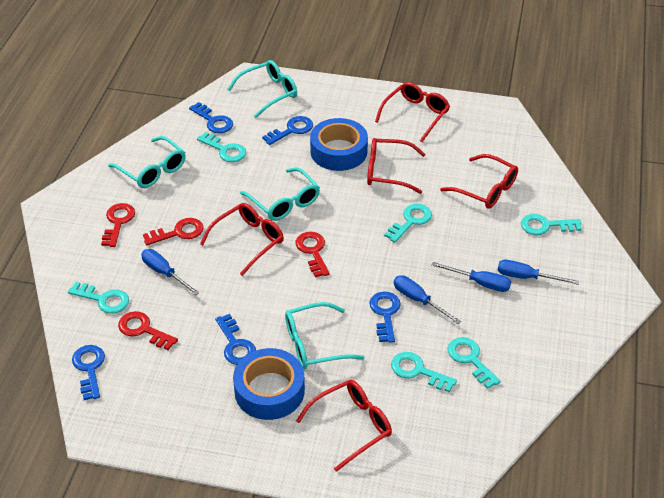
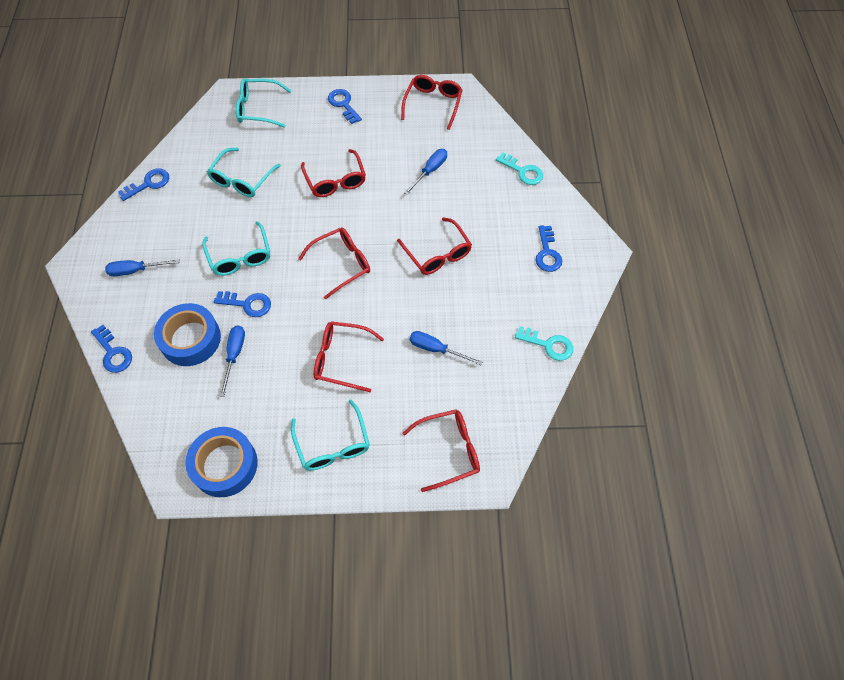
red glasses: 5 -> 6
red key: 4 -> 0
turquoise key: 6 -> 2

